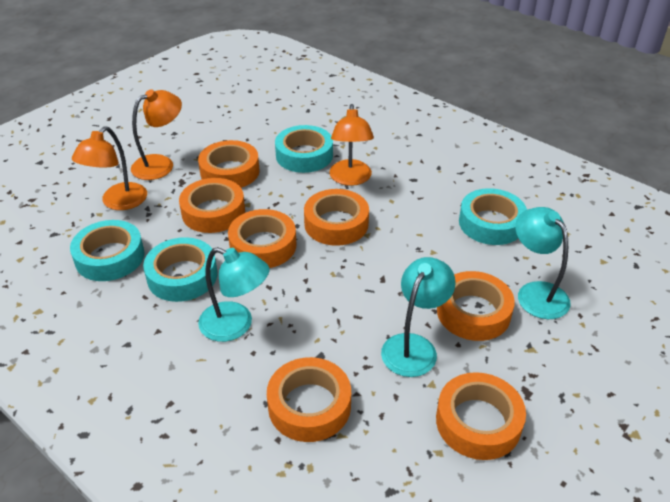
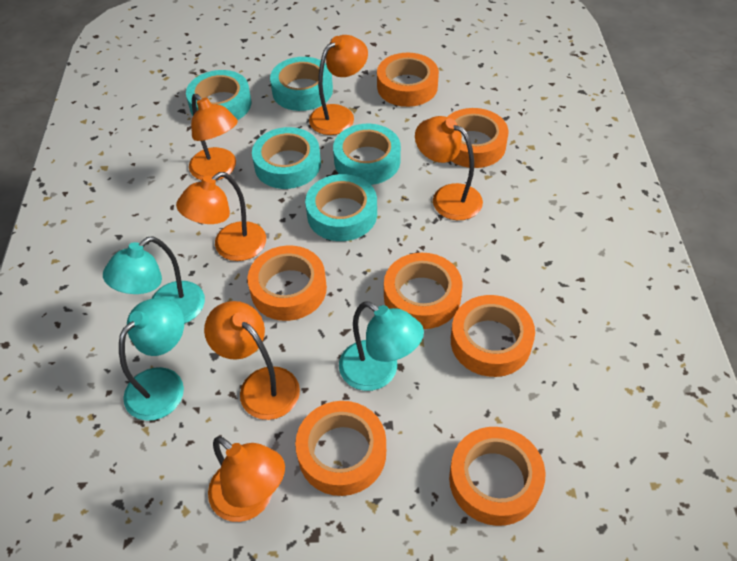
orange lamp: 3 -> 6
turquoise tape: 4 -> 5

